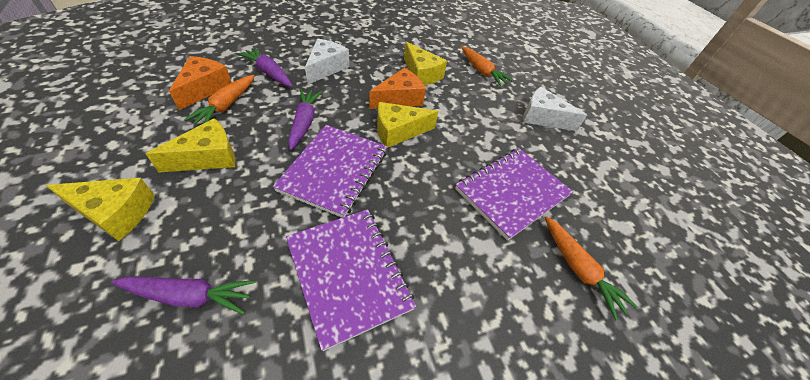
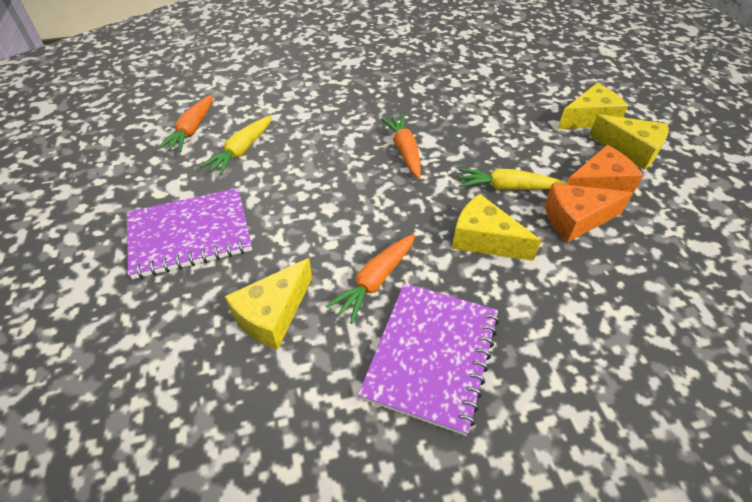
purple carrot: 3 -> 0
purple notebook: 3 -> 2
white cheese: 2 -> 0
yellow carrot: 0 -> 2

